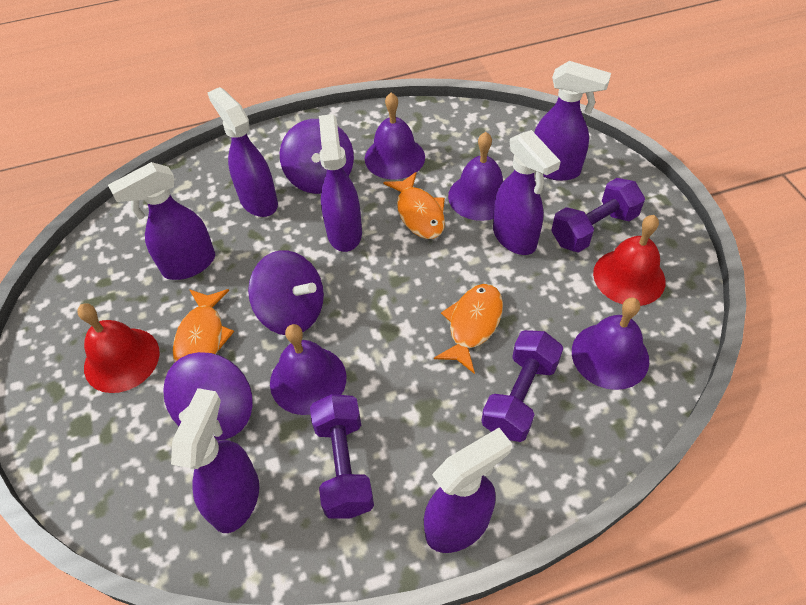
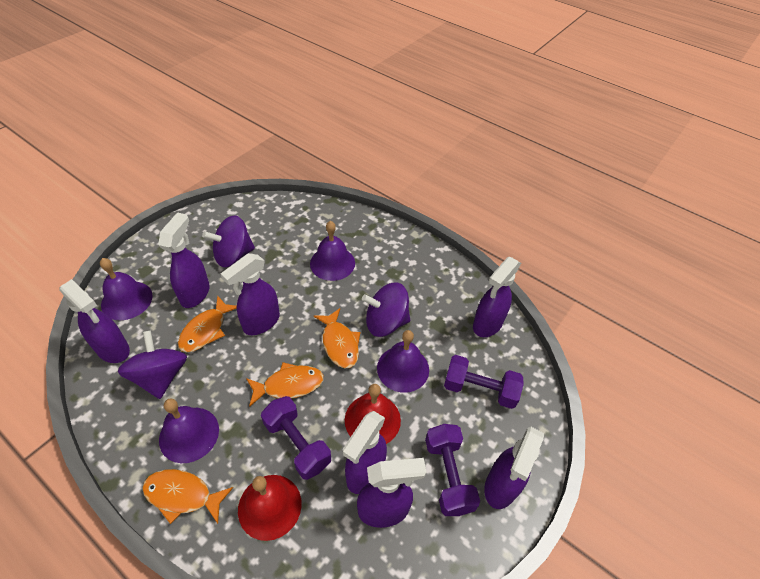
orange fish: 3 -> 4

